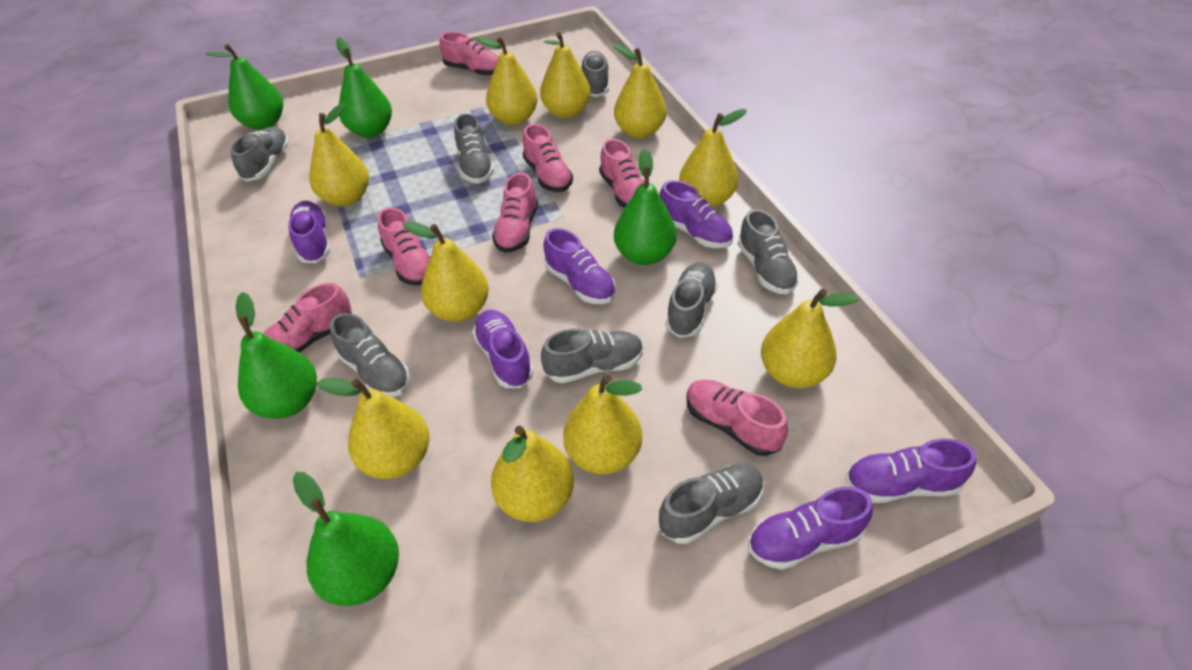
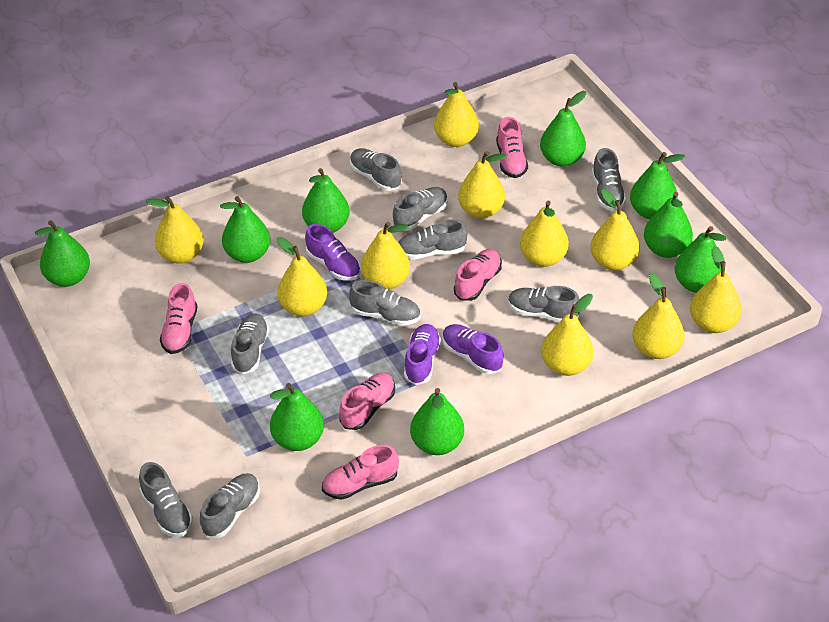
green pear: 5 -> 9
grey shoe: 8 -> 9
pink shoe: 7 -> 5
purple shoe: 6 -> 3

